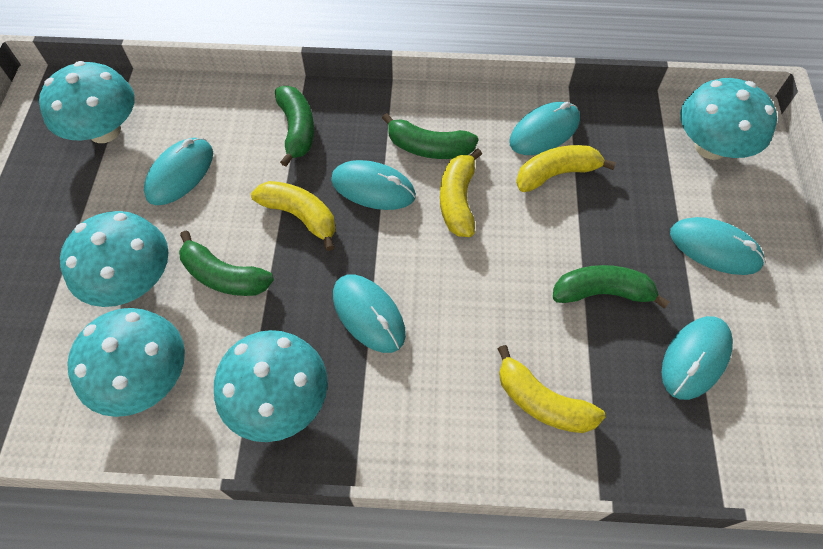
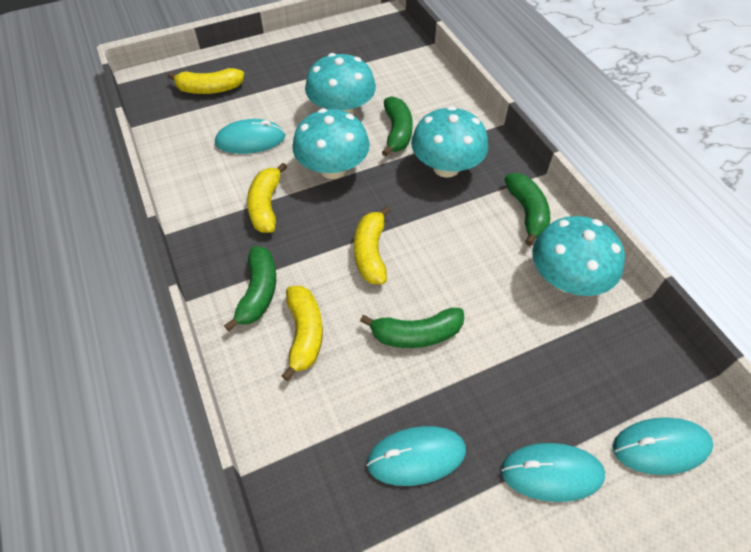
turquoise mouse: 6 -> 4
turquoise mushroom: 5 -> 4

